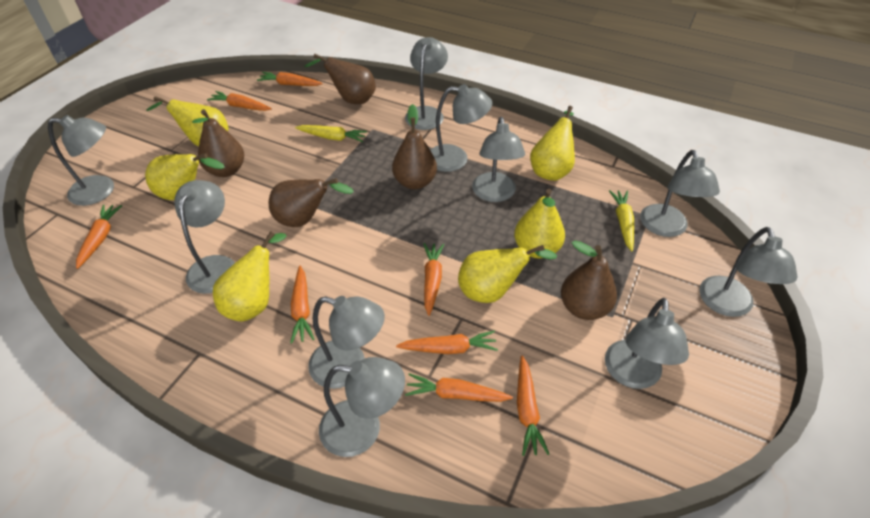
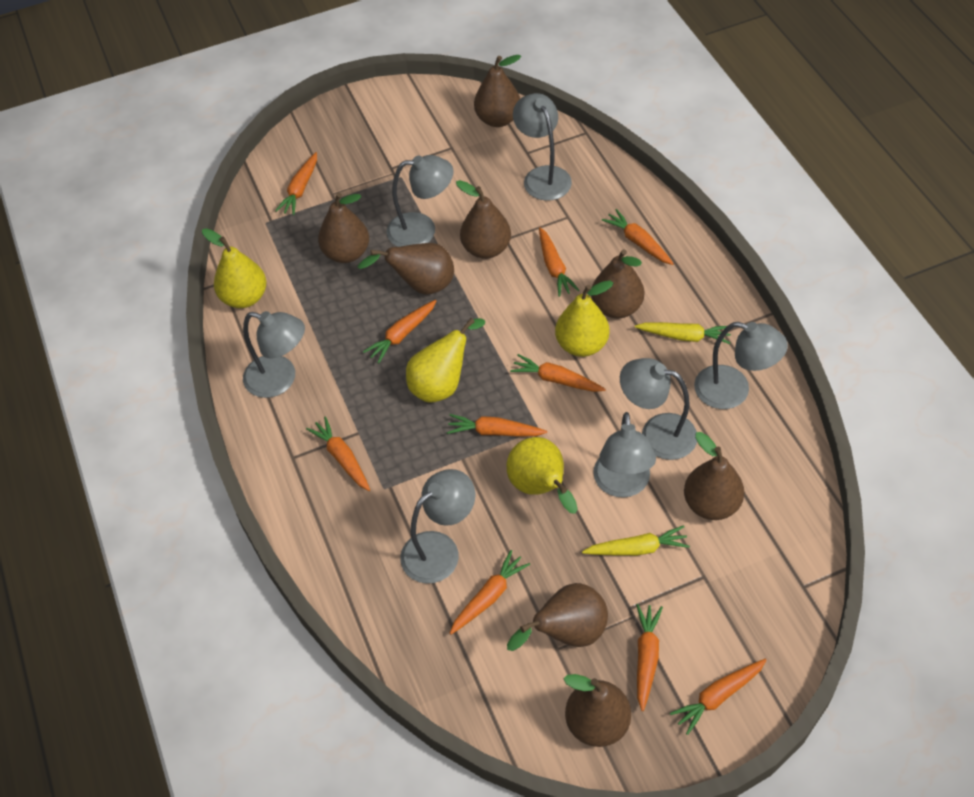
brown pear: 5 -> 8
grey lamp: 10 -> 7
orange carrot: 8 -> 10
yellow pear: 6 -> 4

